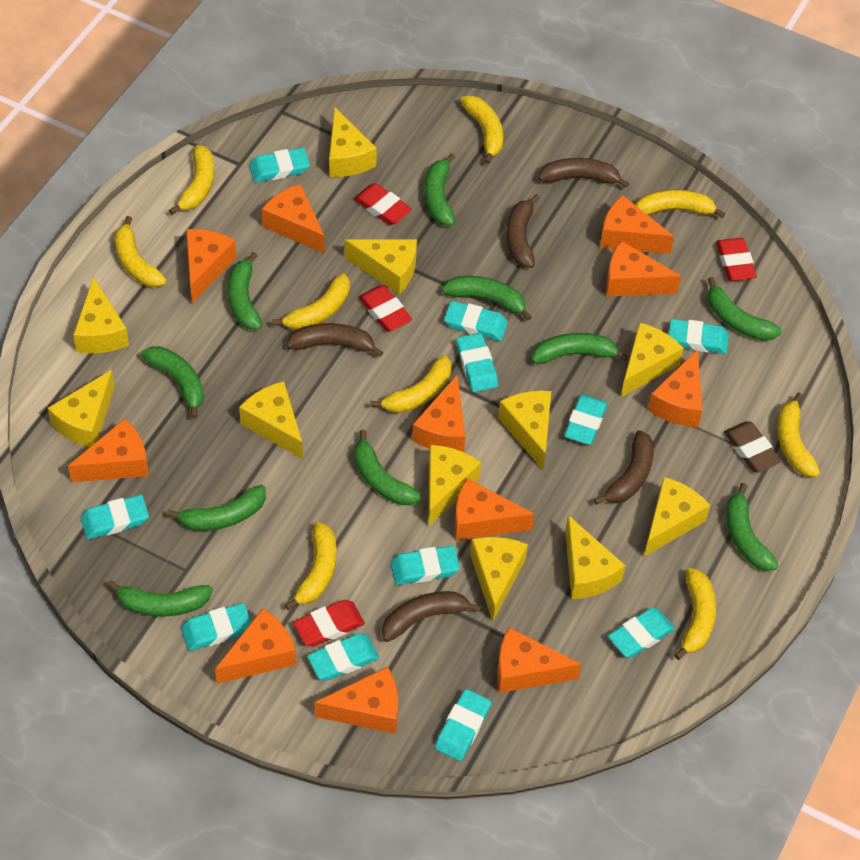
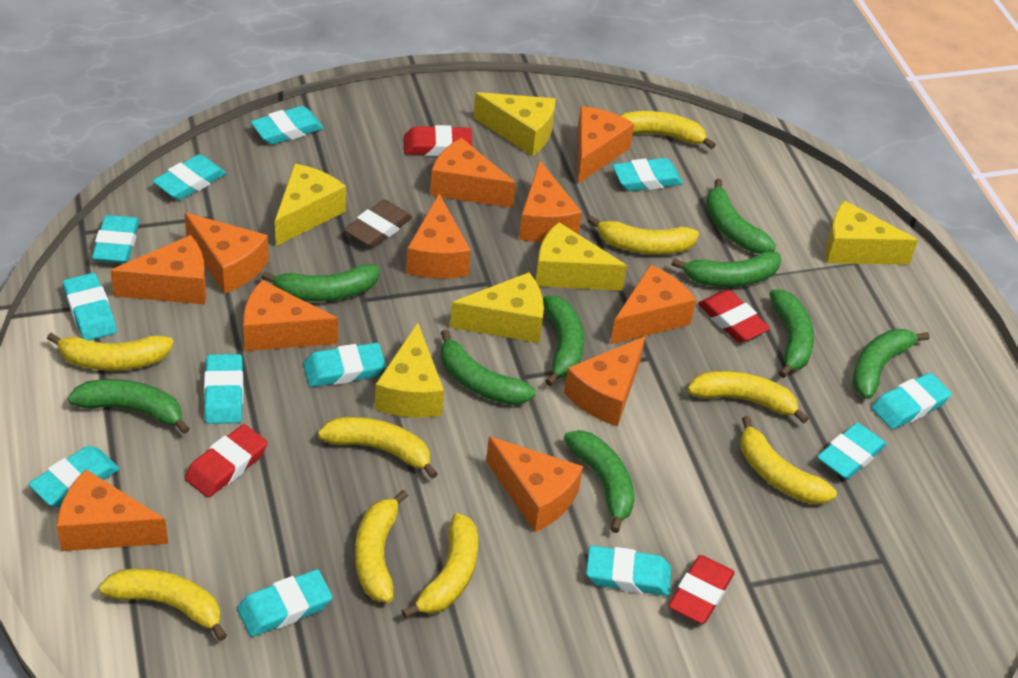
brown banana: 5 -> 0
green banana: 10 -> 9
turquoise eraser: 11 -> 12
yellow cheese: 11 -> 6

